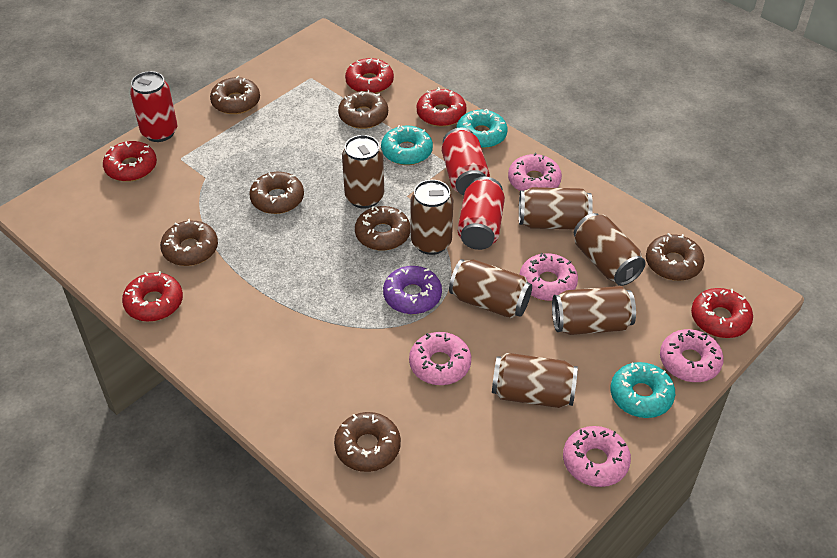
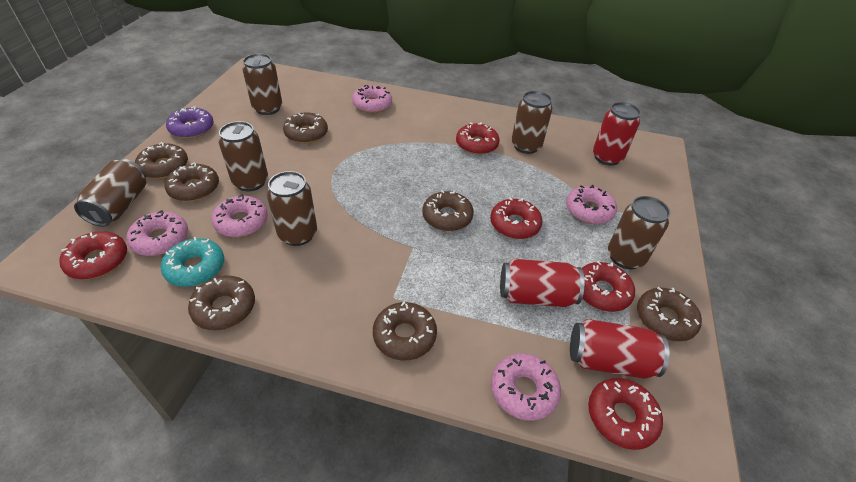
brown can: 7 -> 6
turquoise donut: 3 -> 1

